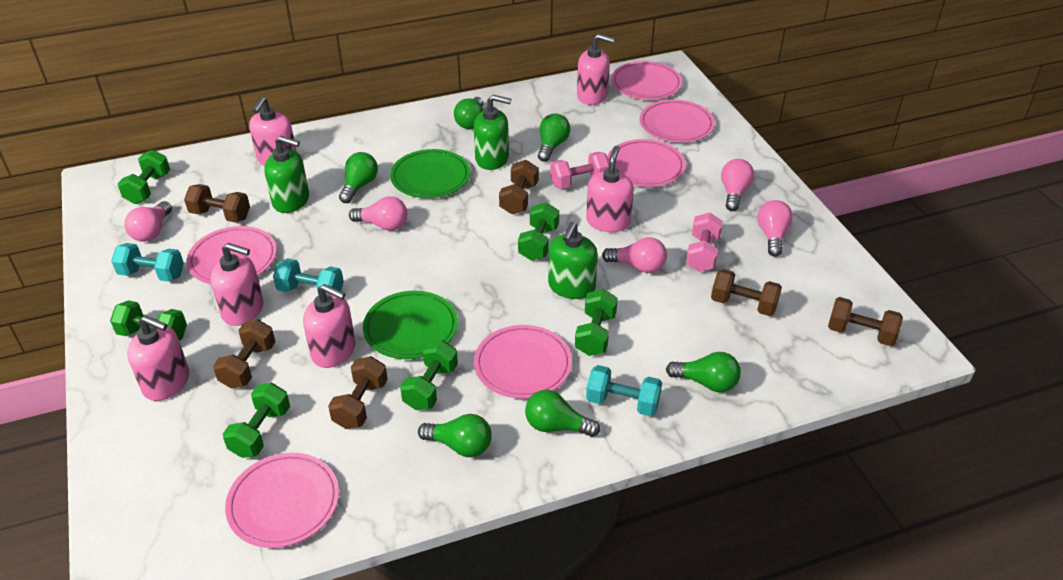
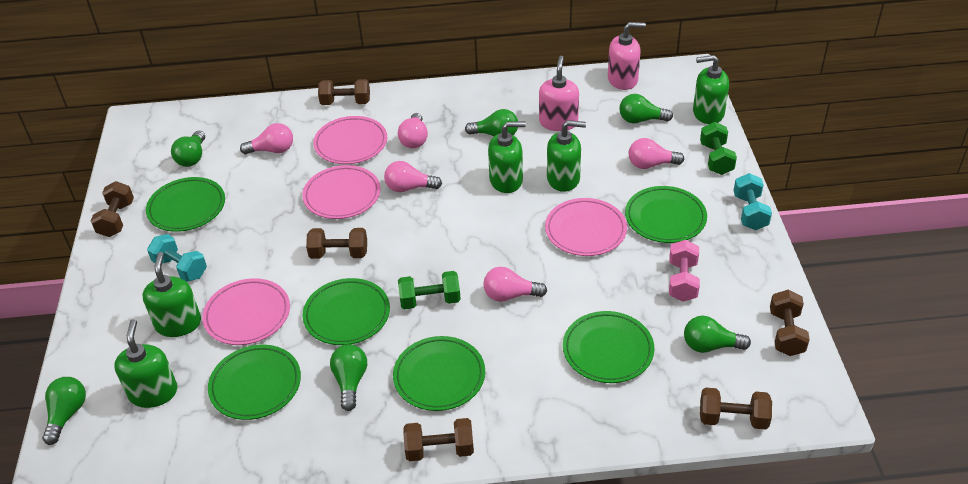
green dumbbell: 6 -> 2
green plate: 2 -> 6
green soap dispenser: 3 -> 5
pink dumbbell: 2 -> 1
pink plate: 6 -> 4
pink soap dispenser: 6 -> 2
turquoise dumbbell: 3 -> 2

